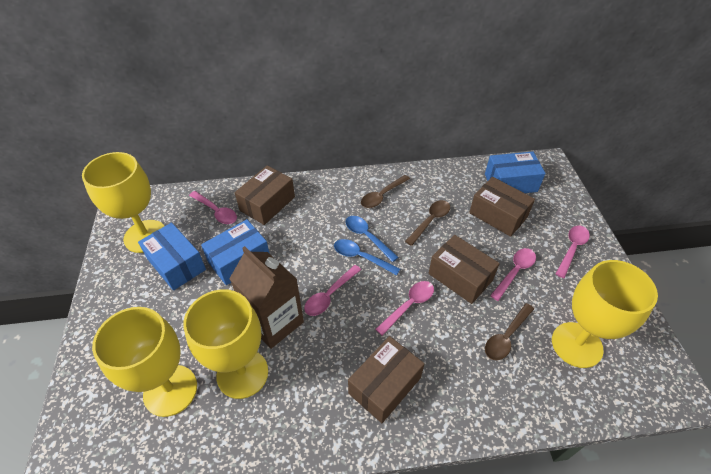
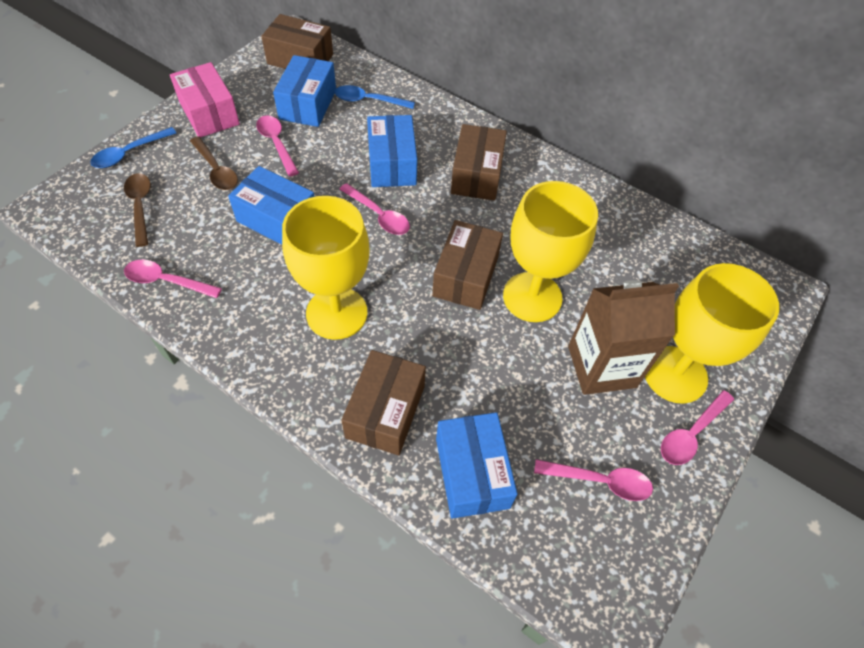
blue box: 3 -> 4
brown spoon: 3 -> 2
pink box: 0 -> 1
yellow goblet: 4 -> 3

